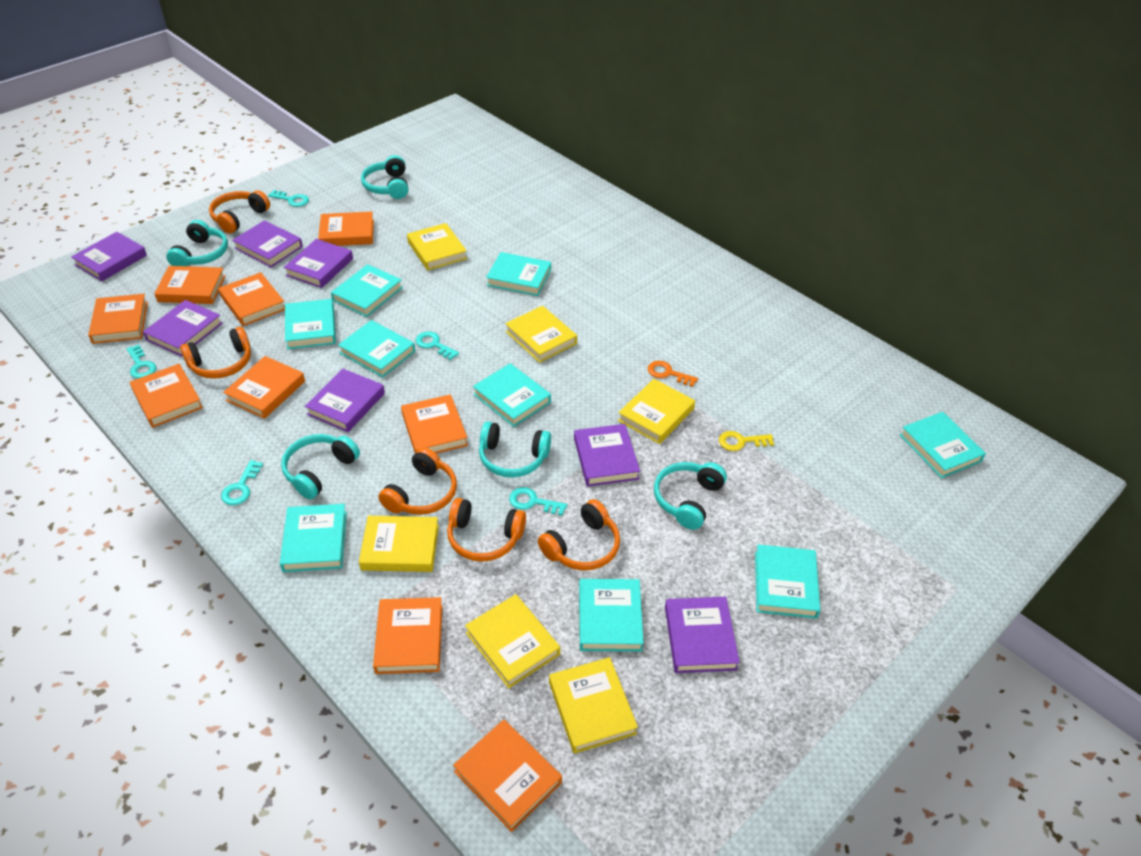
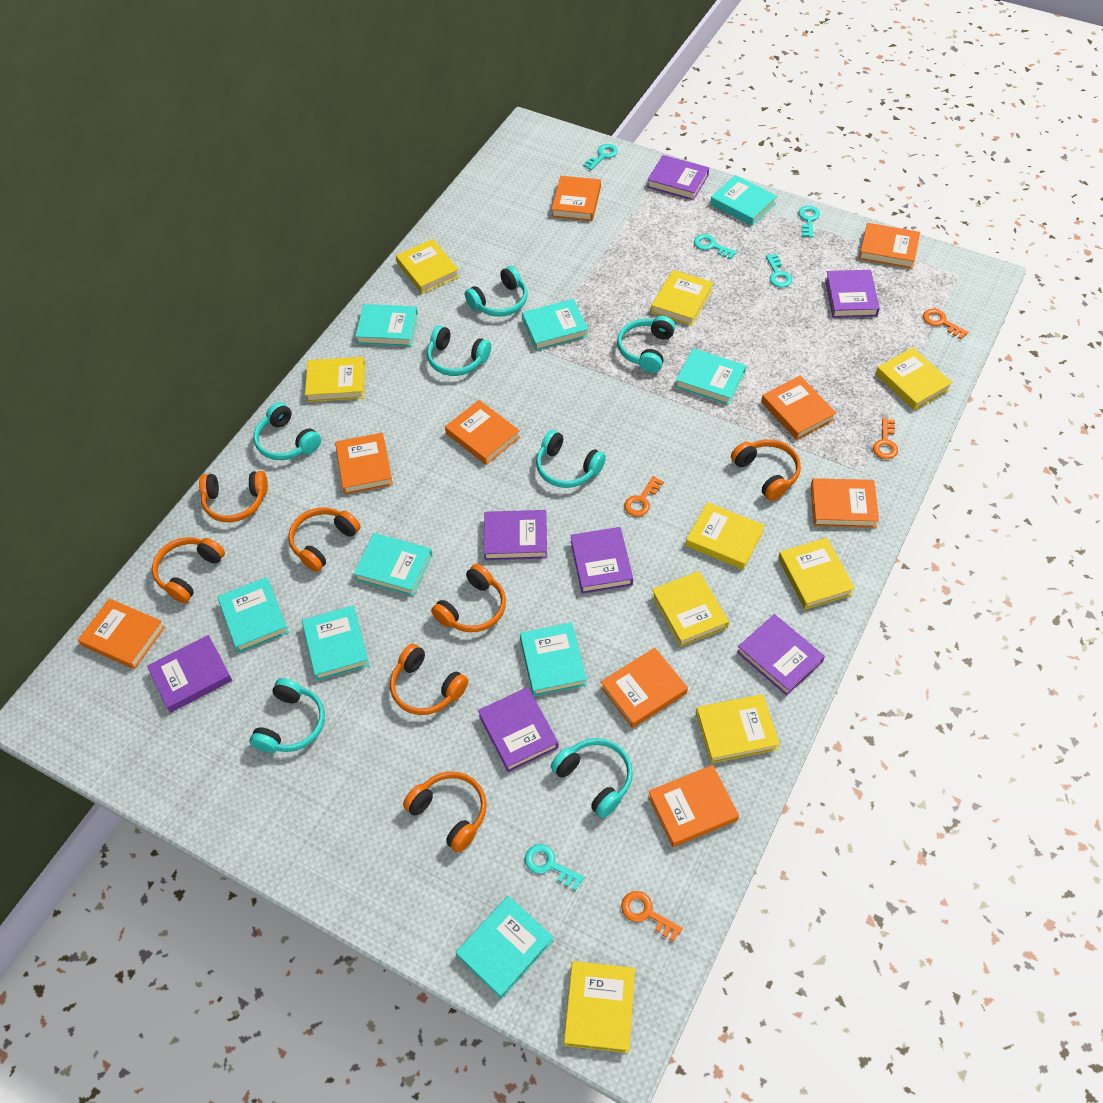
orange headphones: 5 -> 7
orange key: 1 -> 4
turquoise headphones: 5 -> 7
yellow book: 6 -> 9
yellow key: 1 -> 0

